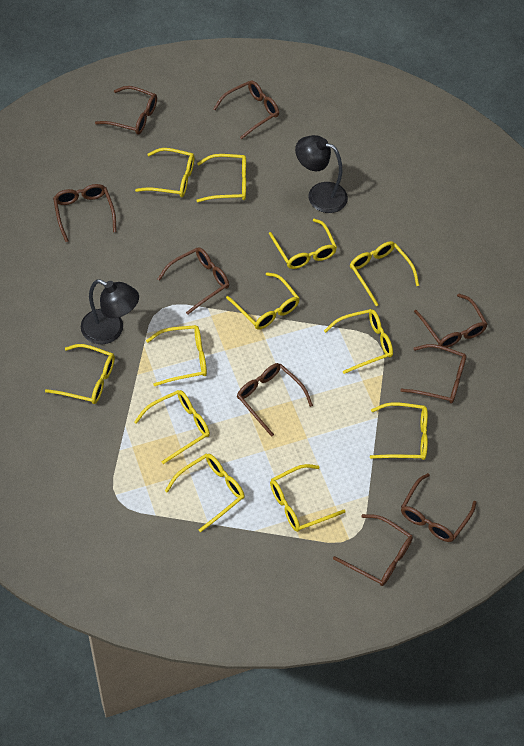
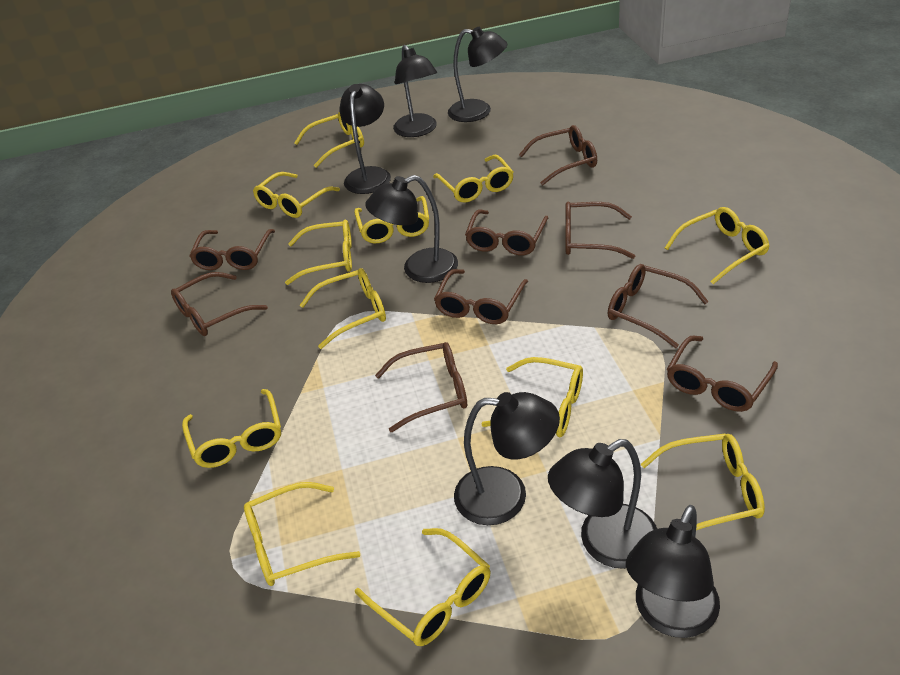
black lamp: 2 -> 7

